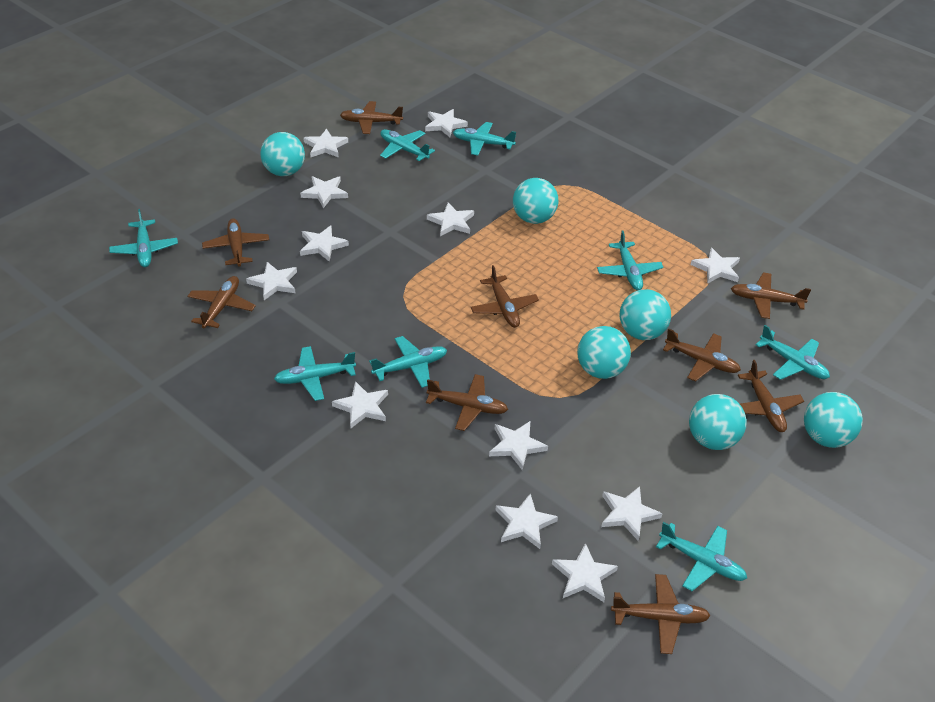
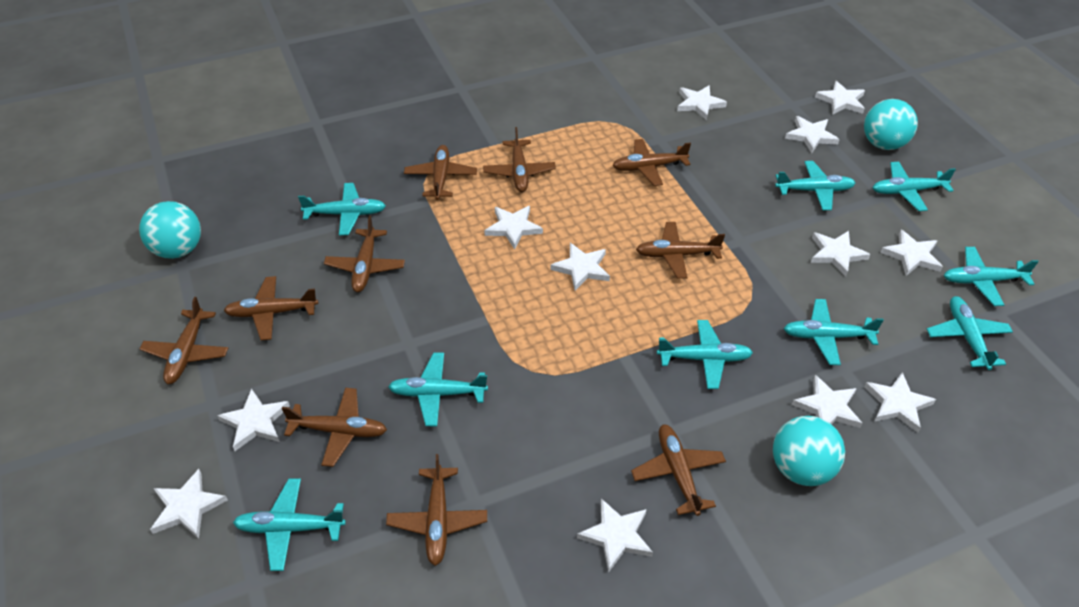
brown plane: 9 -> 10
turquoise ball: 6 -> 3
turquoise plane: 8 -> 9

